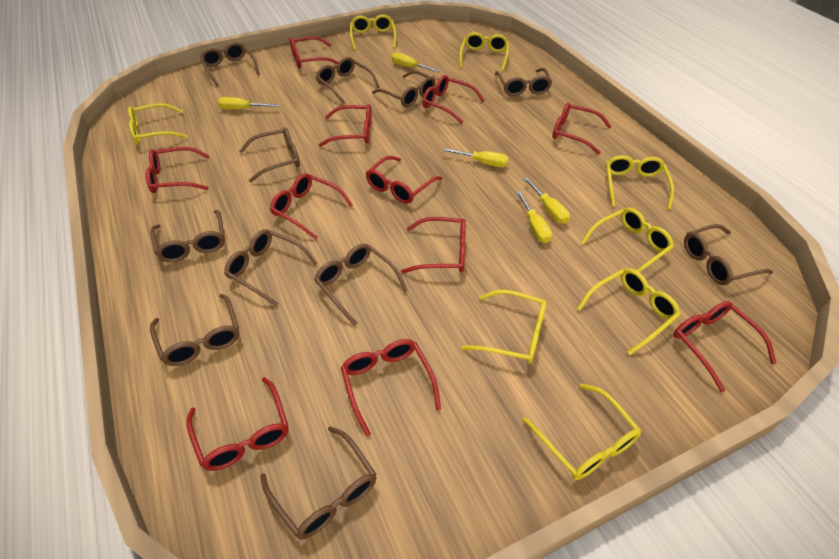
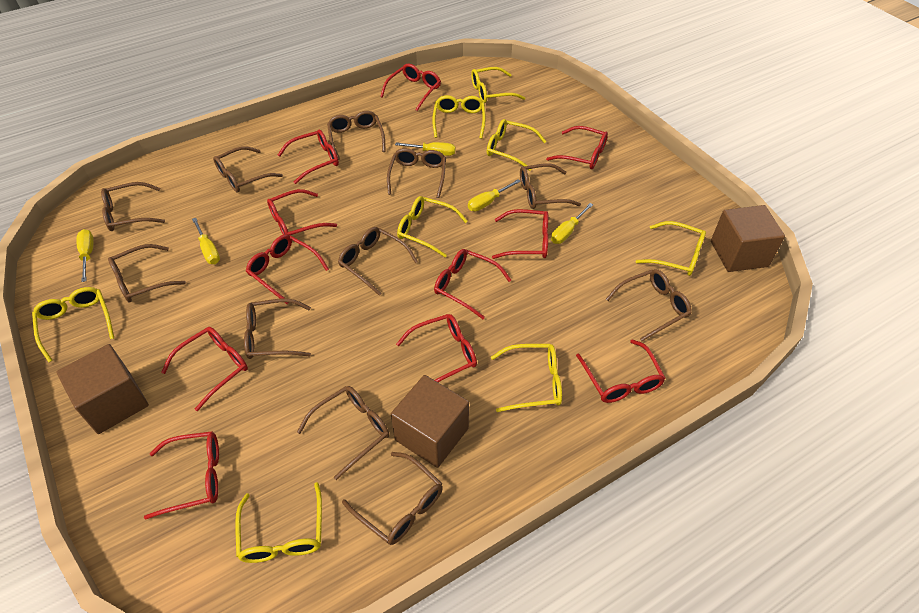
brown cube: 0 -> 3

